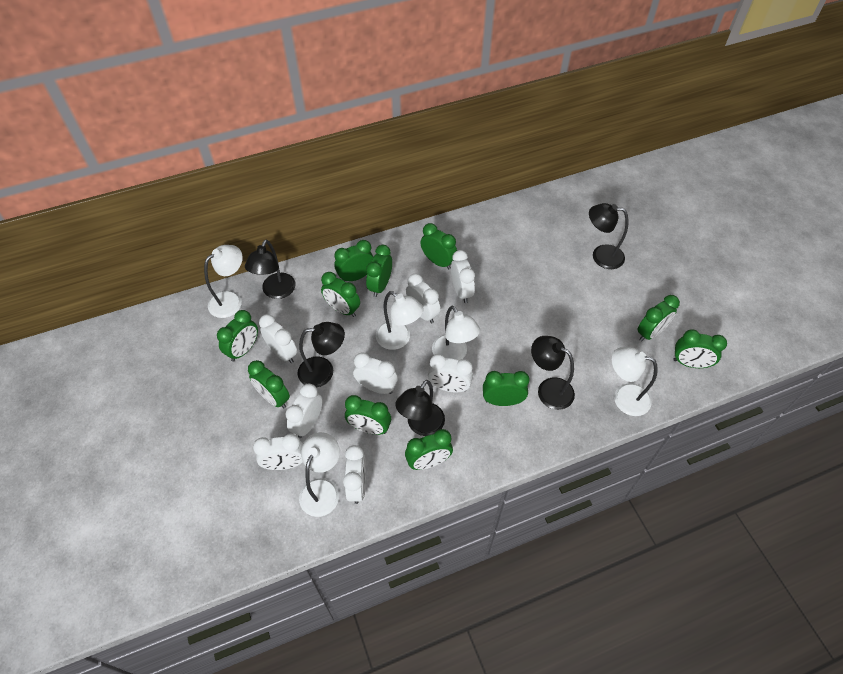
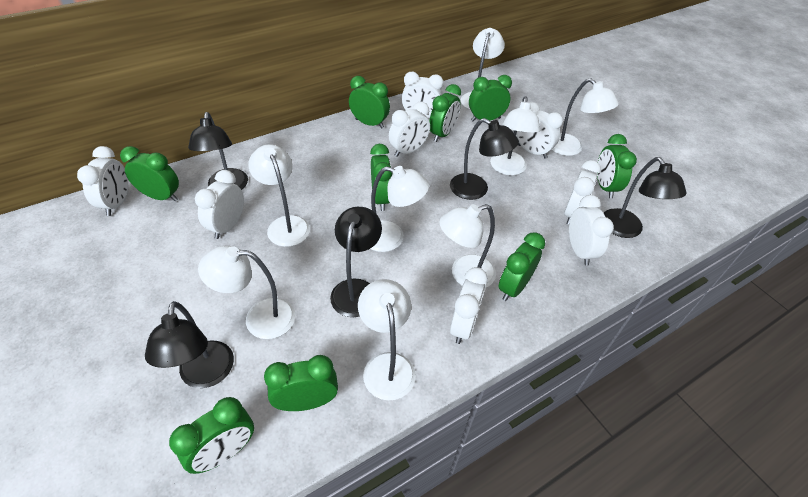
green clock: 11 -> 9
white lamp: 5 -> 8

